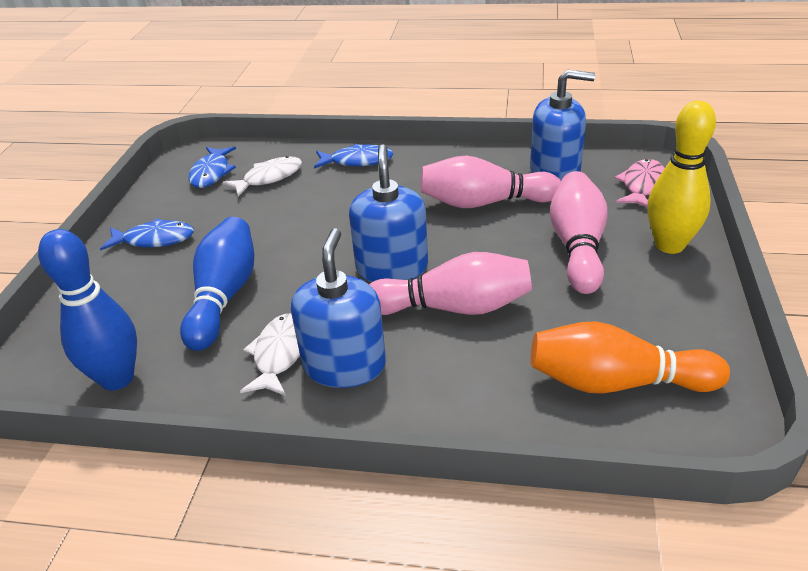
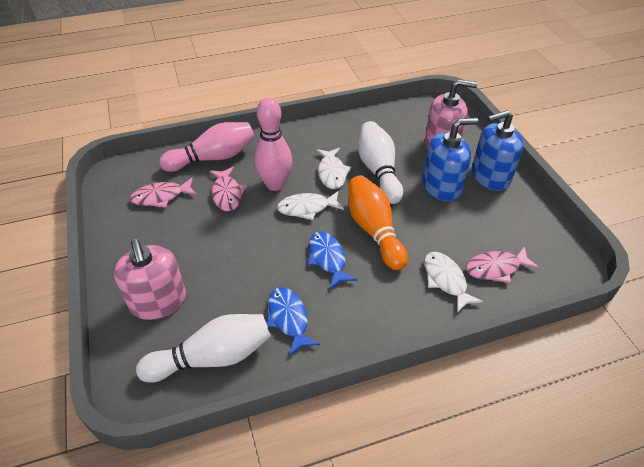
blue bowling pin: 2 -> 0
blue fish: 3 -> 2
blue soap dispenser: 3 -> 2
pink bowling pin: 3 -> 2
pink fish: 1 -> 3
pink soap dispenser: 0 -> 2
white bowling pin: 0 -> 2
white fish: 2 -> 3
yellow bowling pin: 1 -> 0

